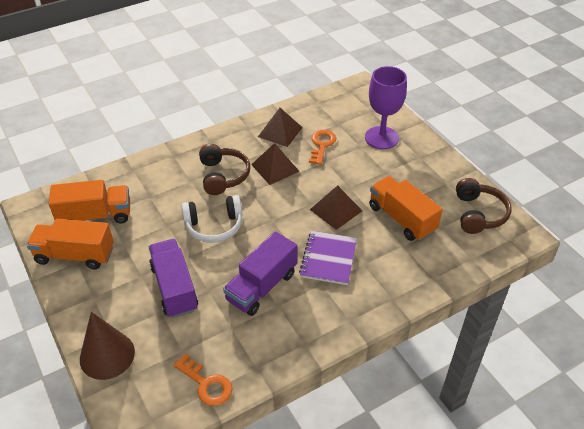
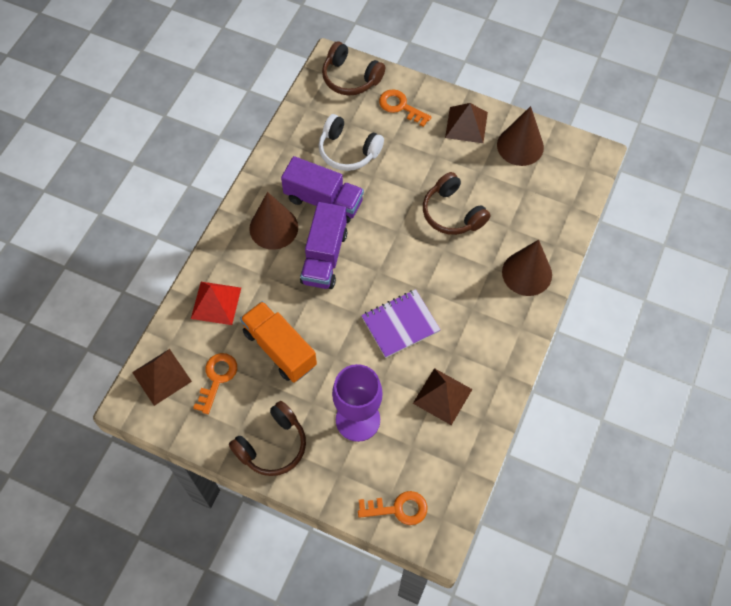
brown cone: 1 -> 3
brown headphones: 2 -> 3
orange key: 2 -> 3
orange truck: 3 -> 1
red pyramid: 0 -> 1

